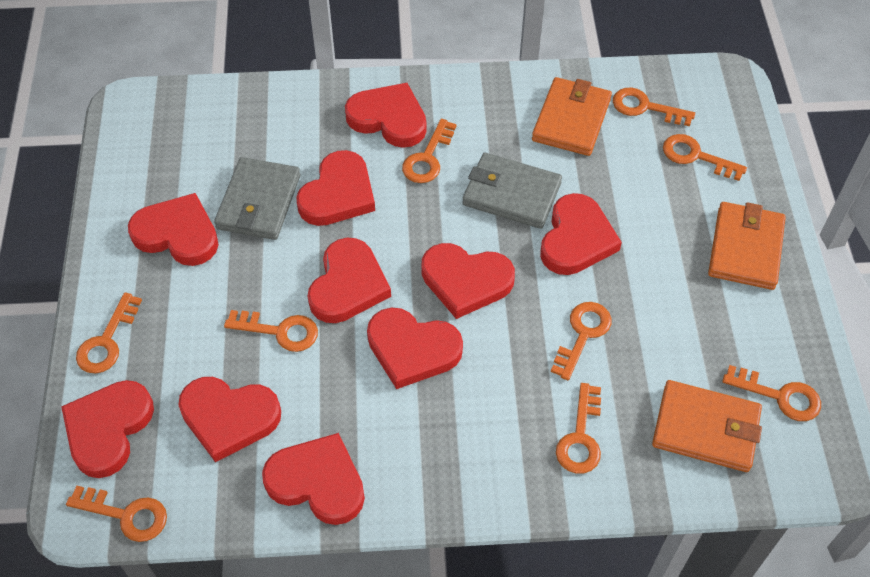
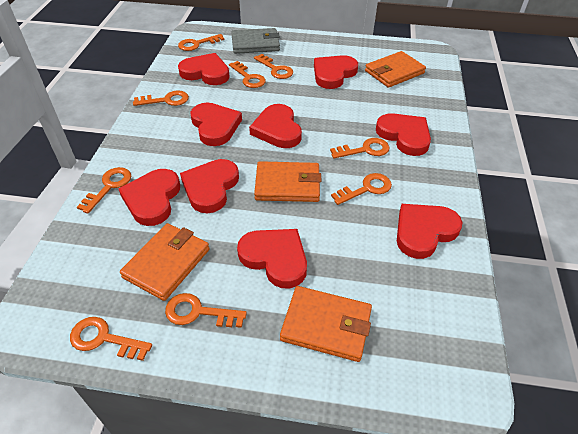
grey wallet: 2 -> 1
orange wallet: 3 -> 4
red heart: 10 -> 9

